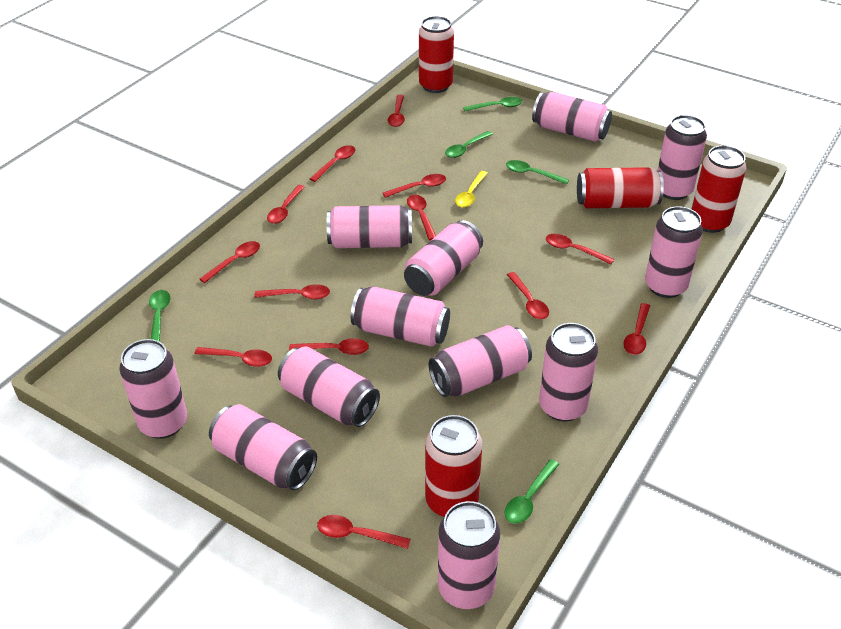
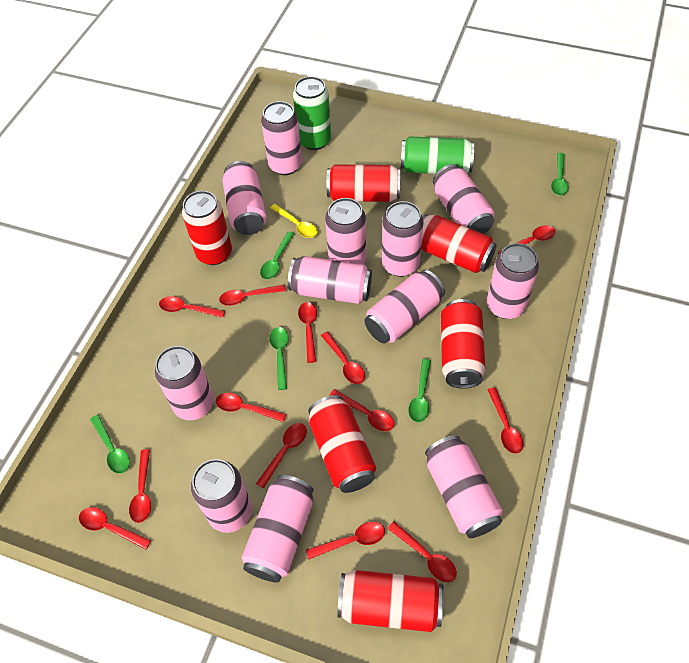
green can: 0 -> 2
red can: 4 -> 6

